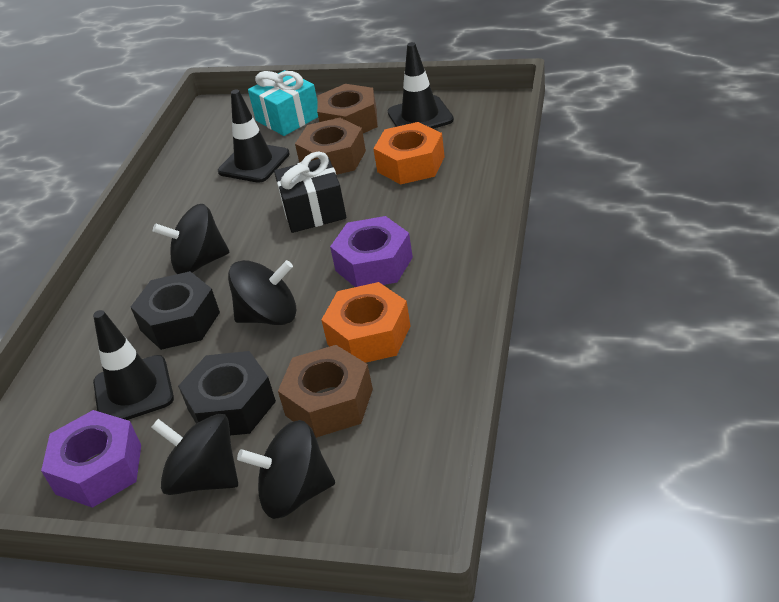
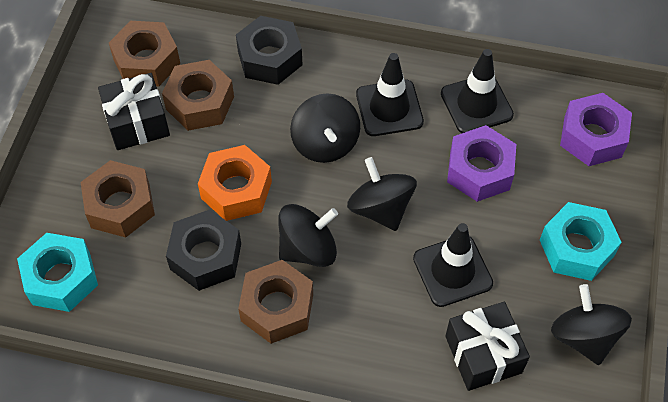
black gift: 1 -> 2
brown nut: 3 -> 4
orange nut: 2 -> 1
turquoise gift: 1 -> 0
turquoise nut: 0 -> 2

